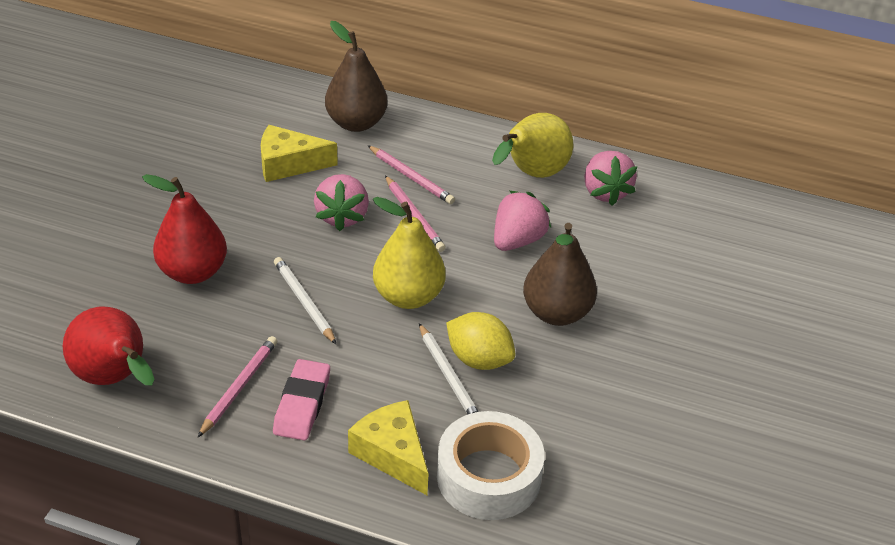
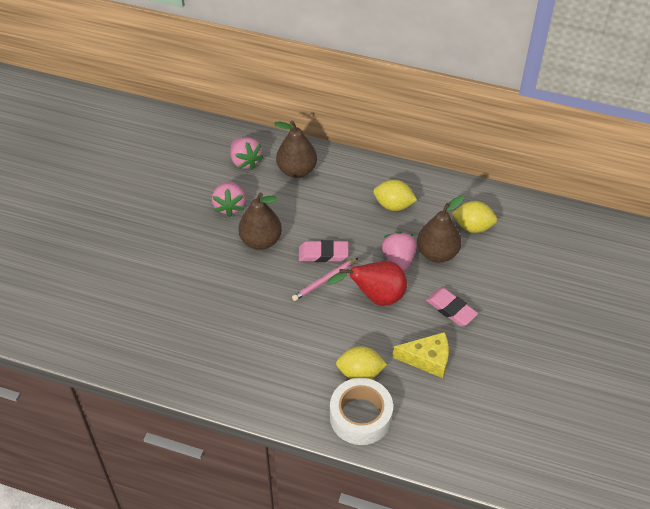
brown pear: 2 -> 3
pink eraser: 1 -> 2
pink pencil: 3 -> 1
red pear: 2 -> 1
white pencil: 2 -> 0
yellow cheese: 2 -> 1
yellow lemon: 1 -> 3
yellow pear: 2 -> 0

